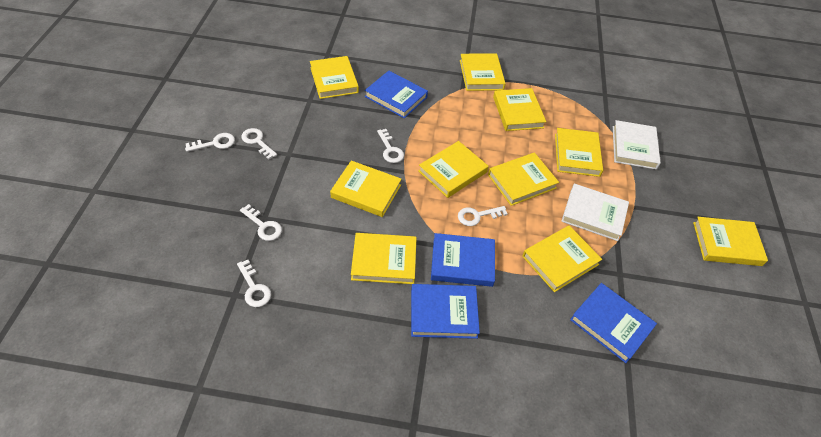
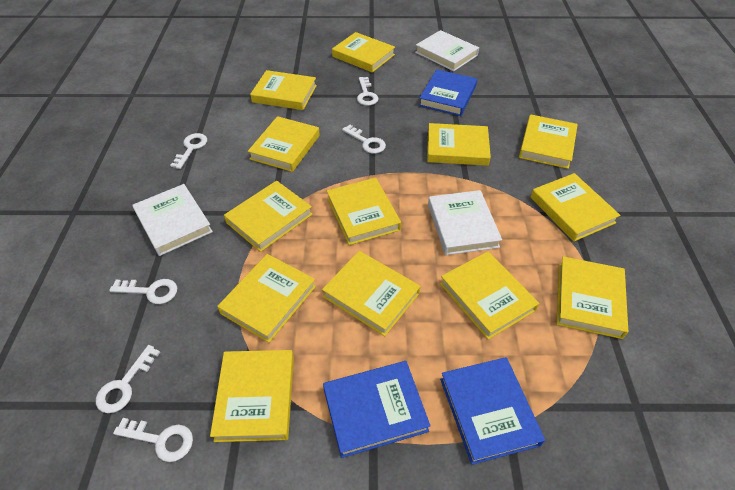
blue book: 4 -> 3
white book: 2 -> 3
yellow book: 10 -> 13

